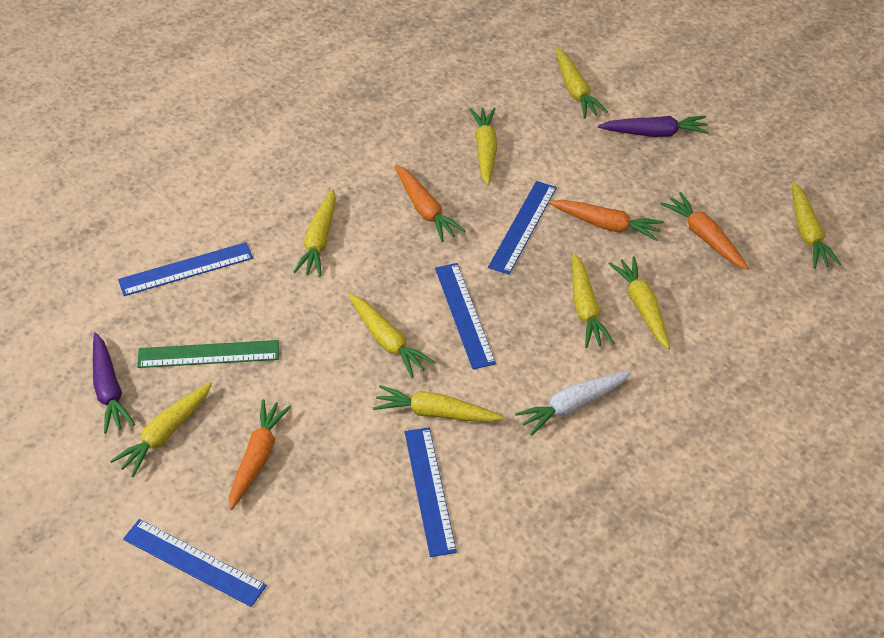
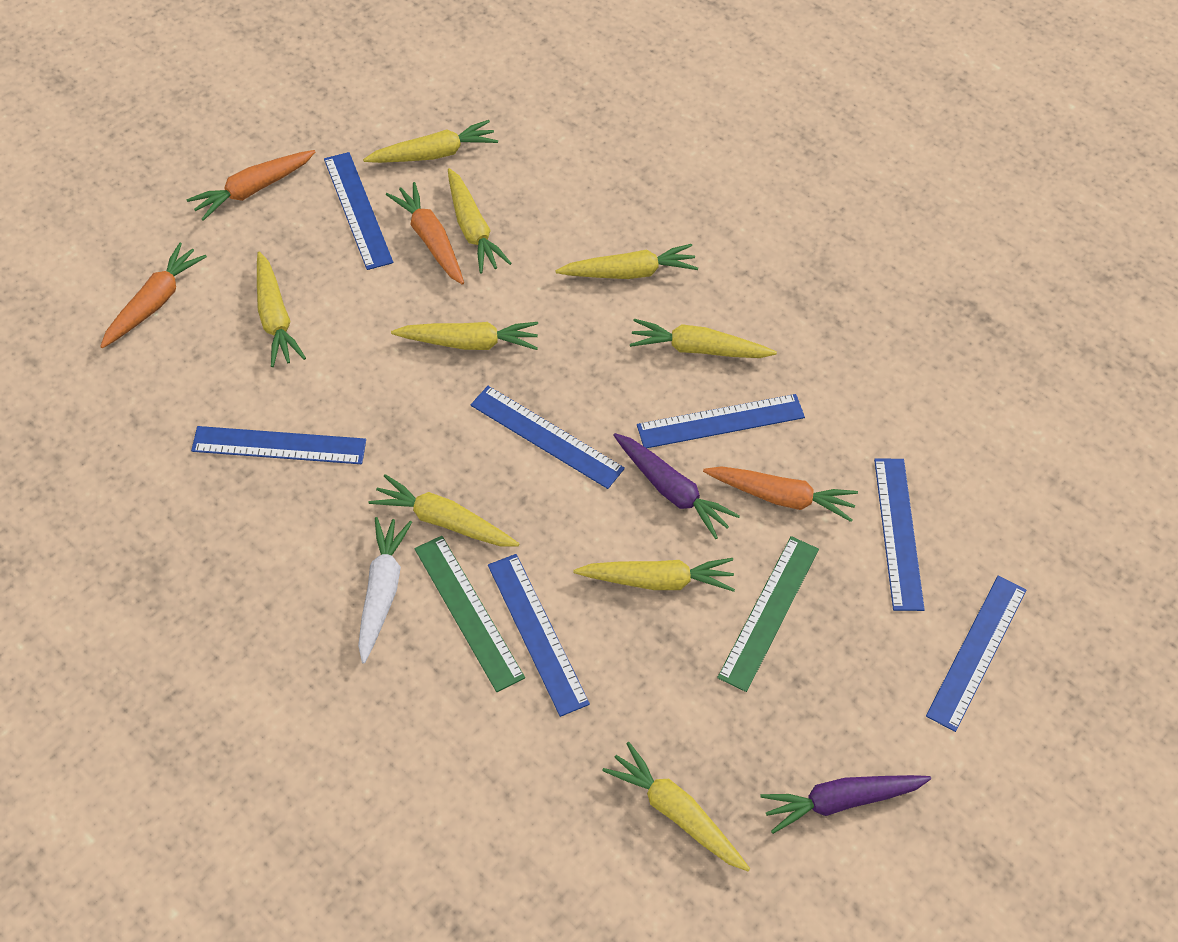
blue ruler: 5 -> 7
green ruler: 1 -> 2

